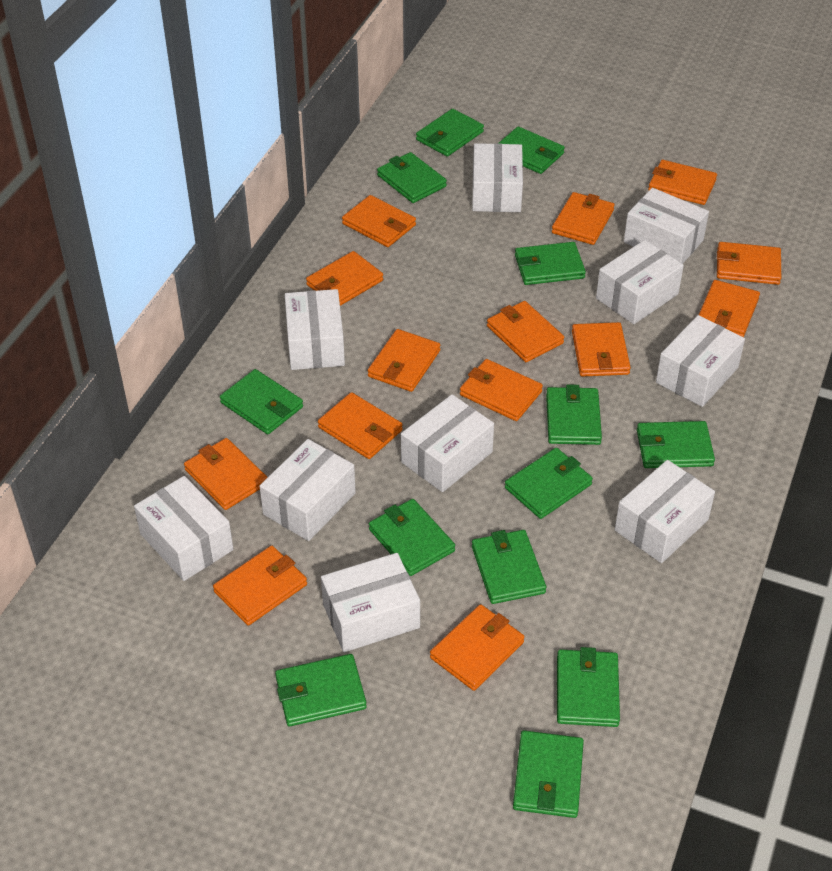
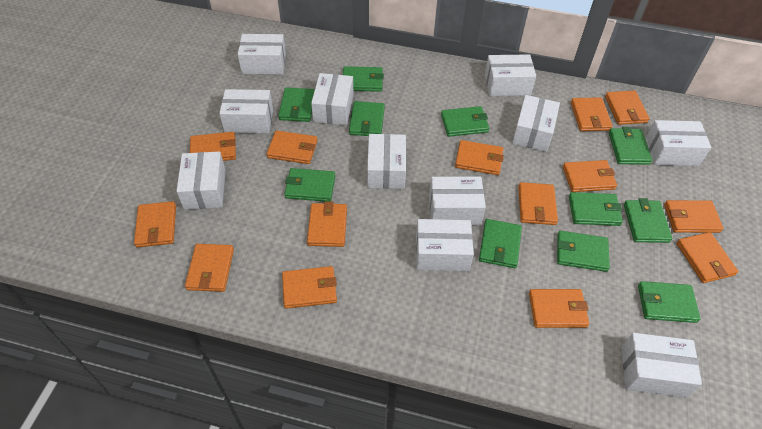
green wallet: 13 -> 11
white box: 10 -> 11

